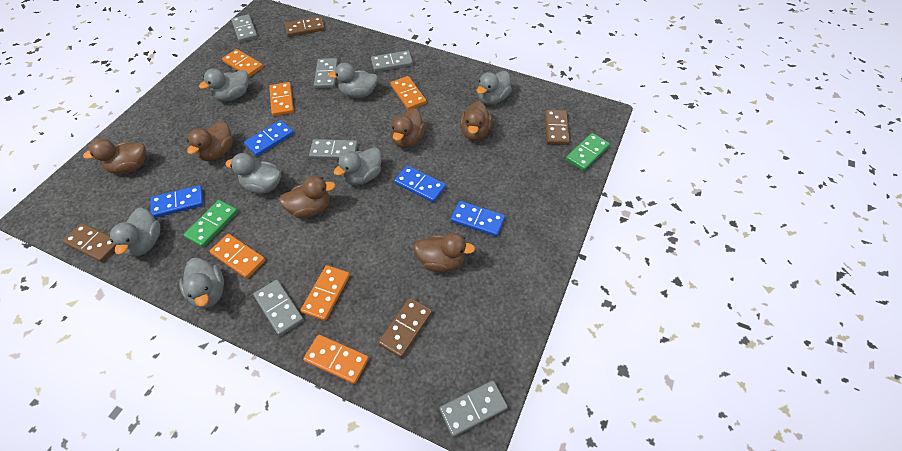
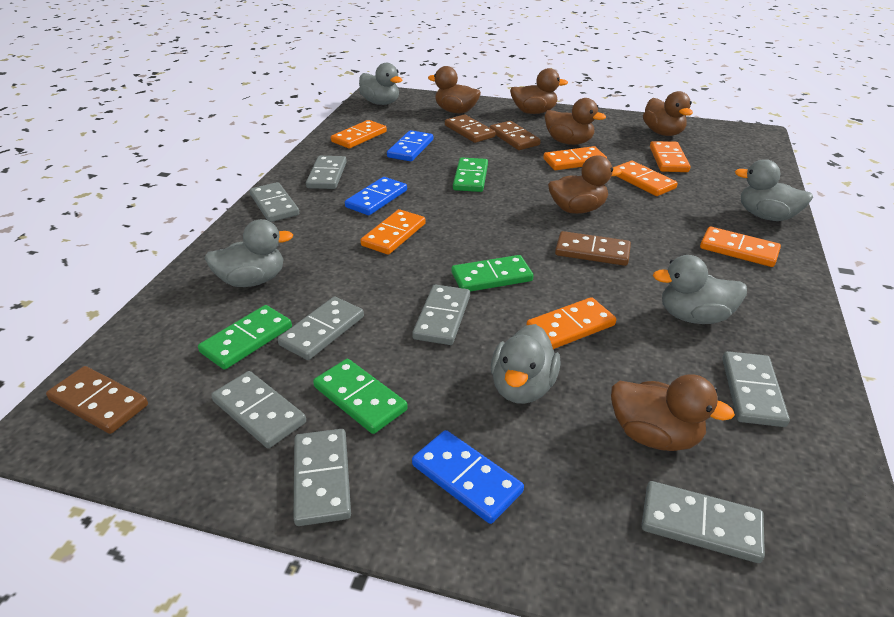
blue domino: 4 -> 3
green domino: 2 -> 4
grey domino: 6 -> 8
grey duck: 7 -> 5
orange domino: 6 -> 7

